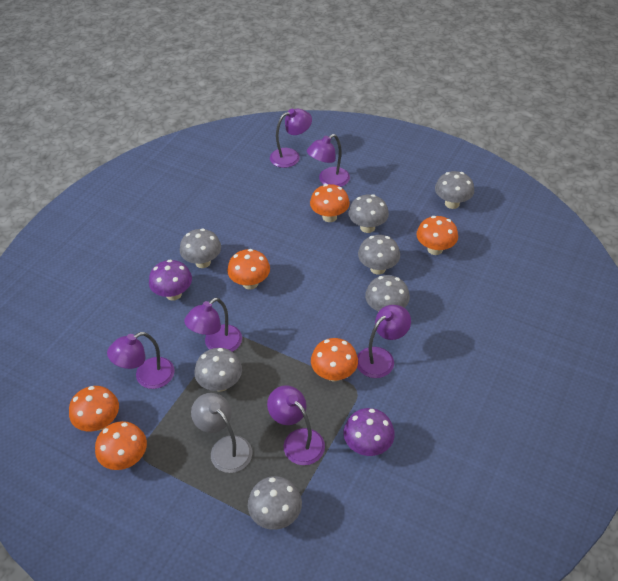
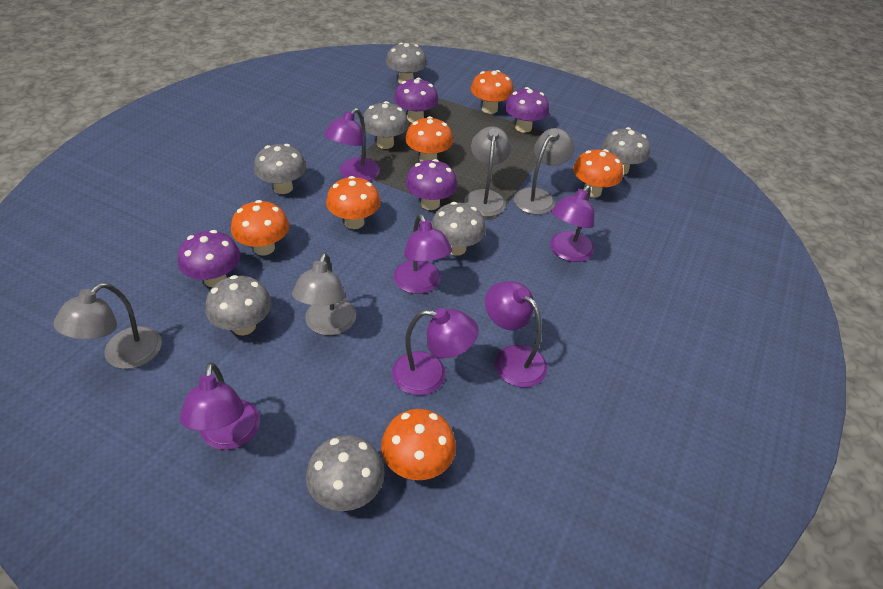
grey lamp: 1 -> 4
purple mushroom: 2 -> 4

